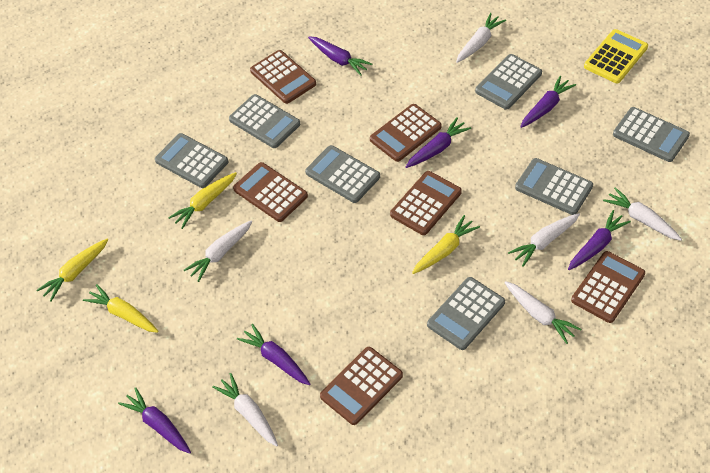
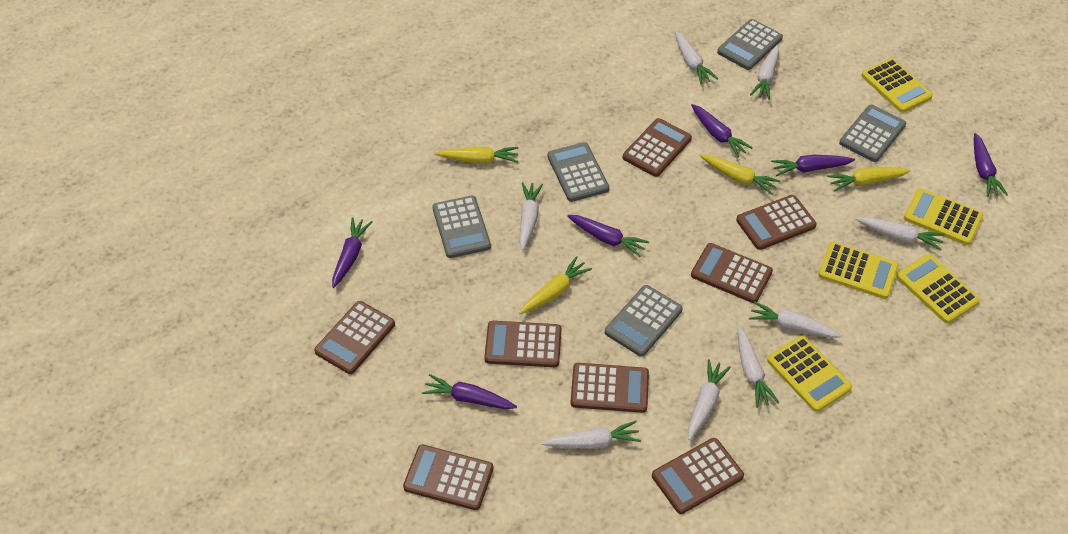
brown calculator: 6 -> 8
grey calculator: 7 -> 5
white carrot: 6 -> 8
yellow calculator: 1 -> 5

